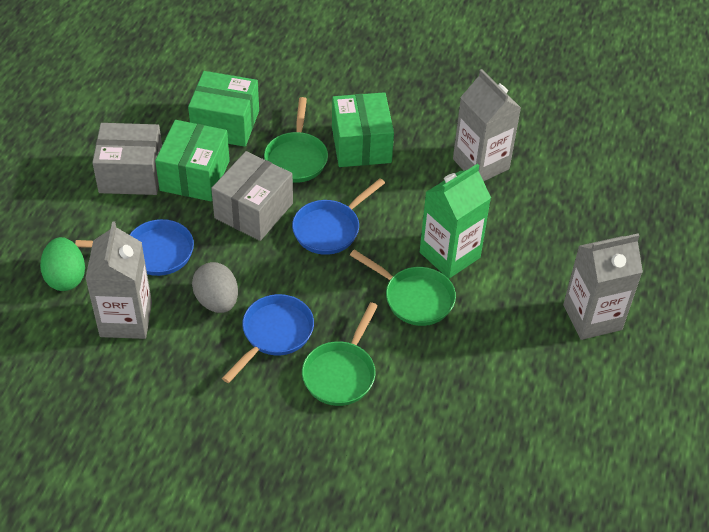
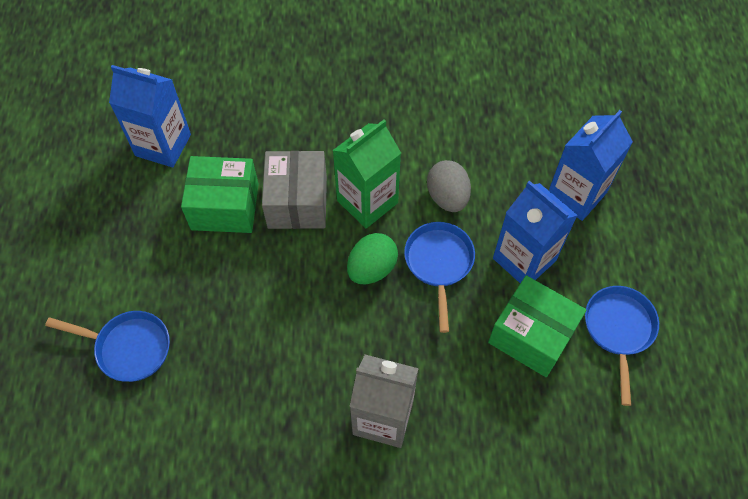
blue carton: 0 -> 3
green box: 3 -> 2
green pan: 3 -> 0
grey box: 2 -> 1
grey carton: 3 -> 1

